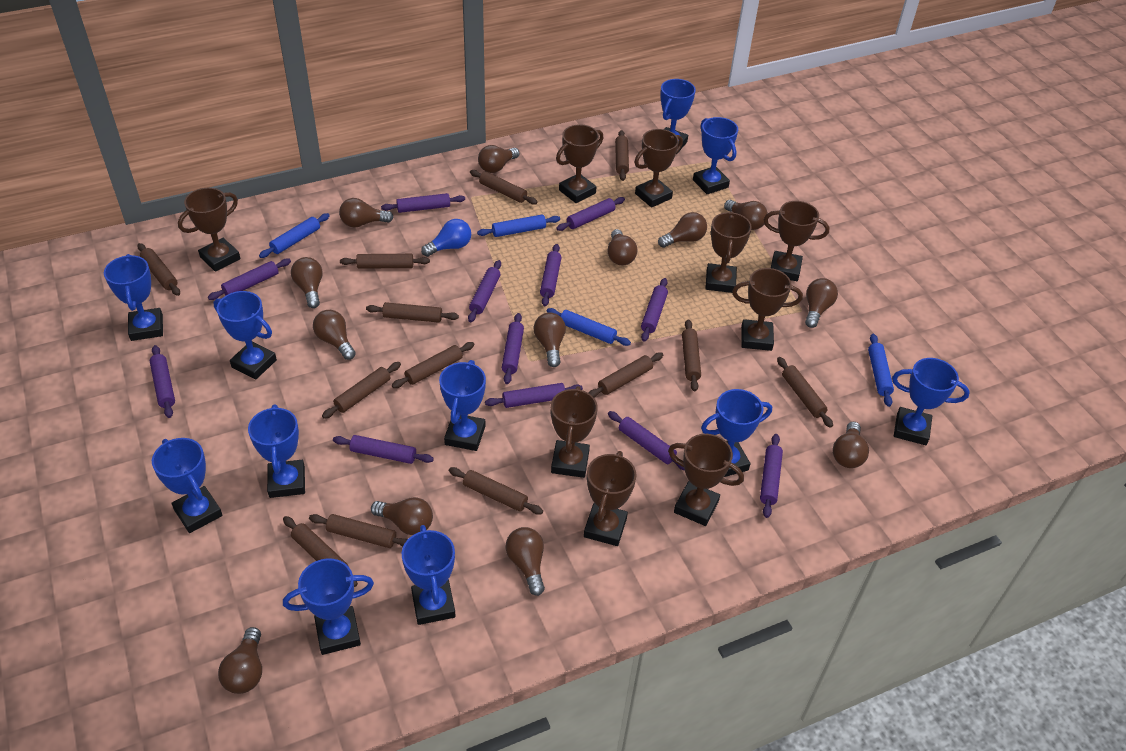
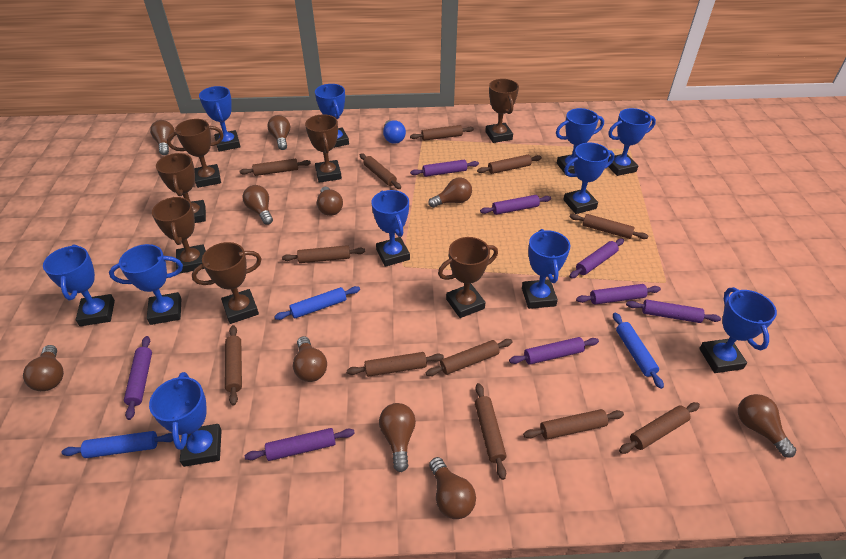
blue rolling pin: 4 -> 3
brown light bulb: 13 -> 10
brown rolling pin: 13 -> 12
brown trophy: 9 -> 7
purple rolling pin: 12 -> 8

